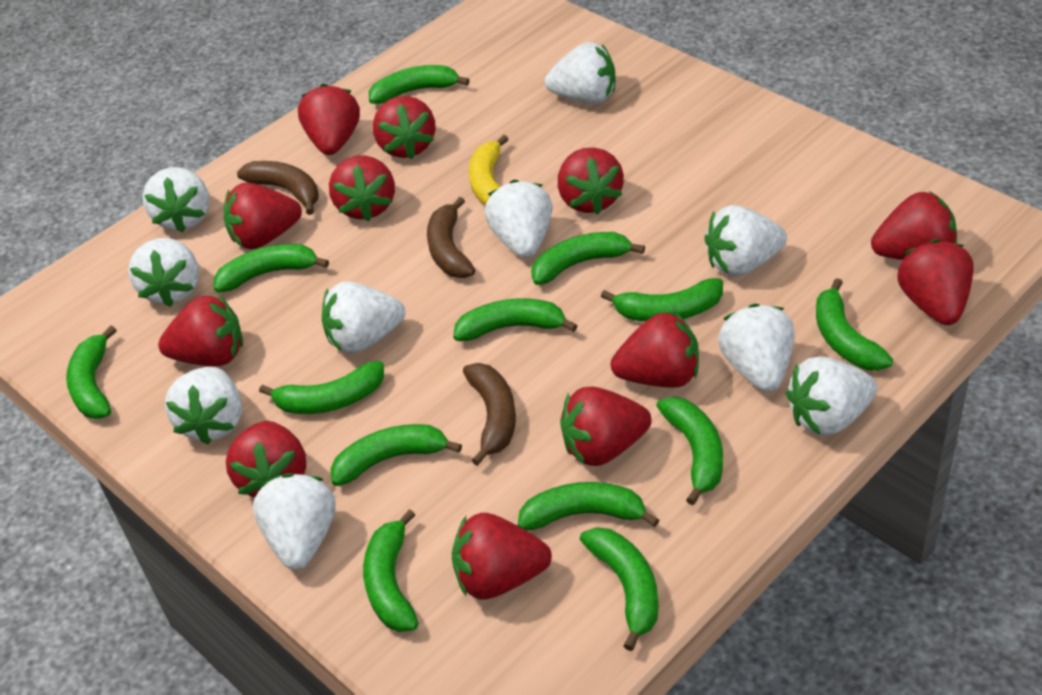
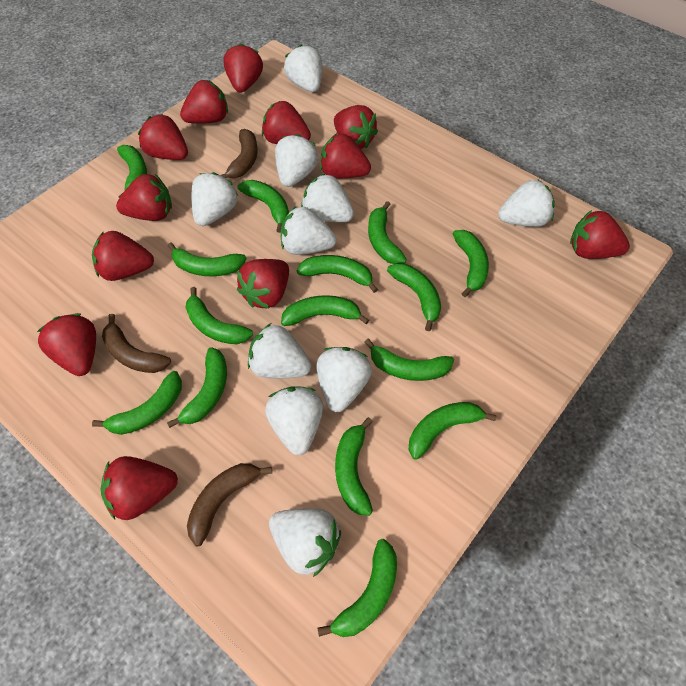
green banana: 13 -> 15
yellow banana: 1 -> 0

